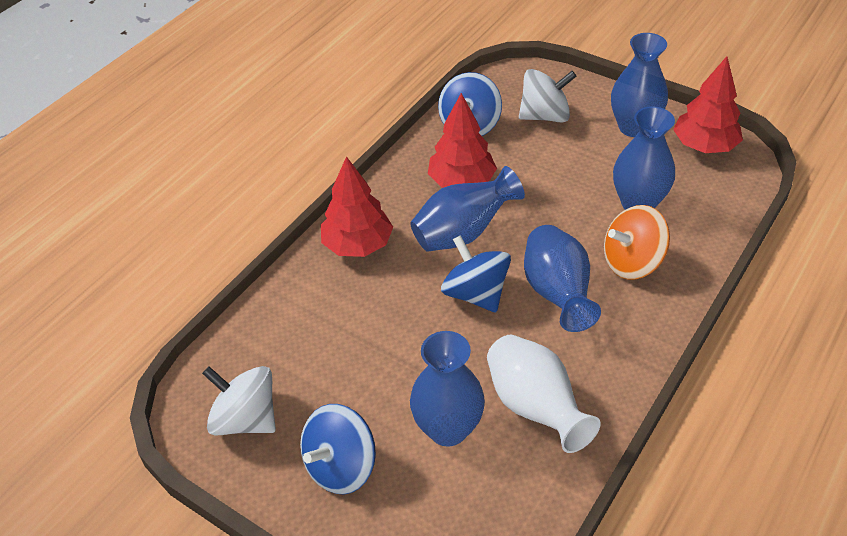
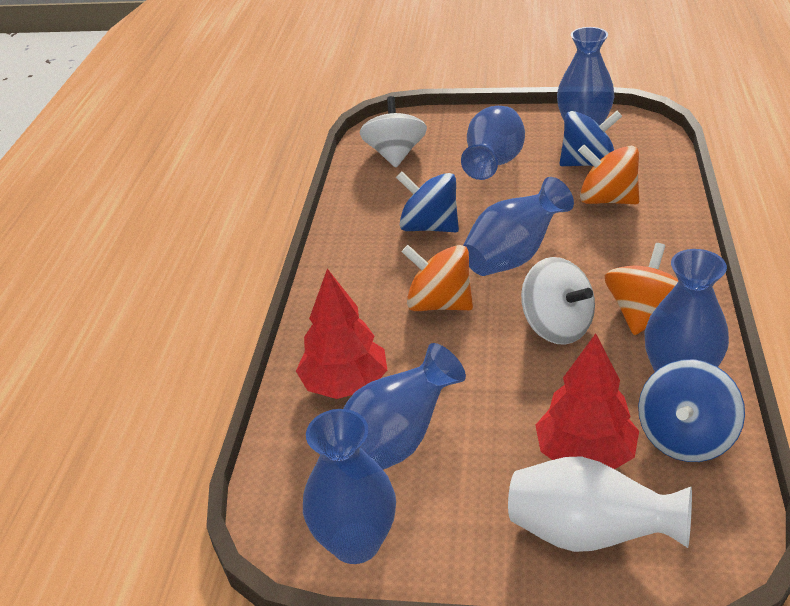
blue vase: 5 -> 6
orange spinning top: 1 -> 3
red tree: 3 -> 2

